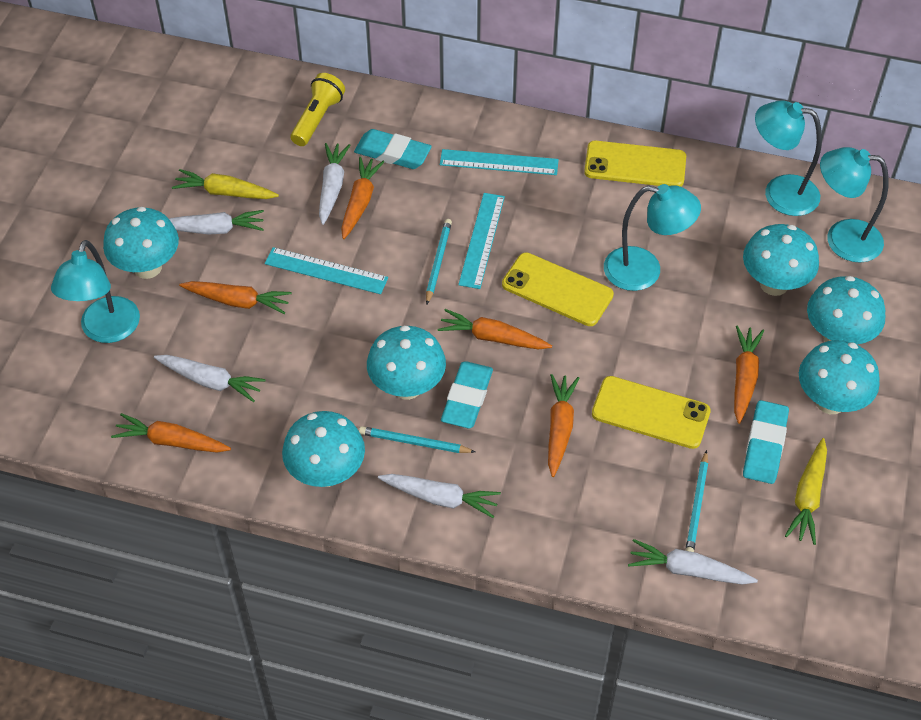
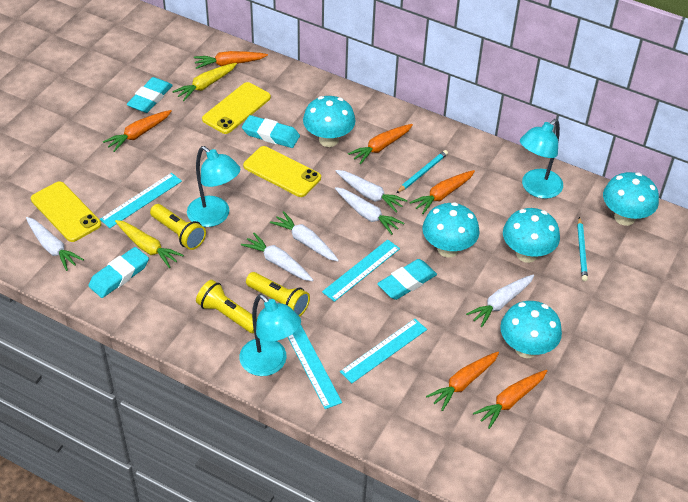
turquoise eraser: 3 -> 4
turquoise lamp: 4 -> 3
turquoise mushroom: 6 -> 5
turquoise pencil: 3 -> 2
turquoise ruler: 3 -> 4
white carrot: 5 -> 6
yellow flashlight: 1 -> 3

